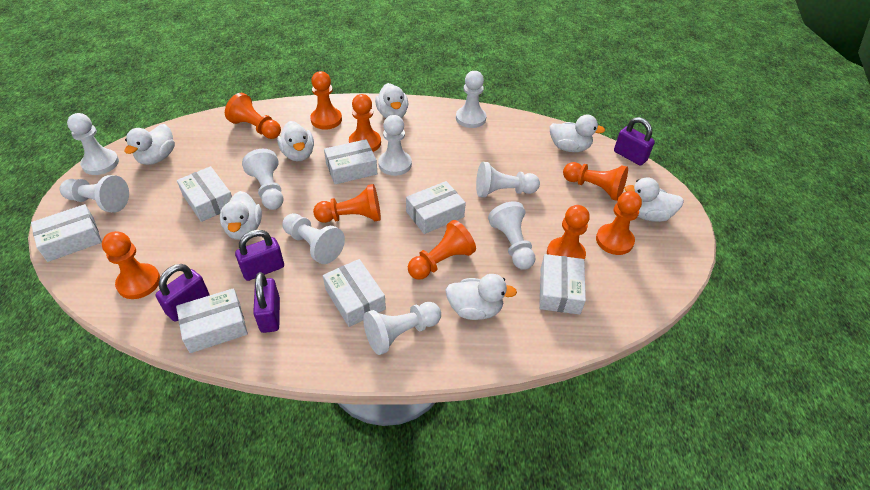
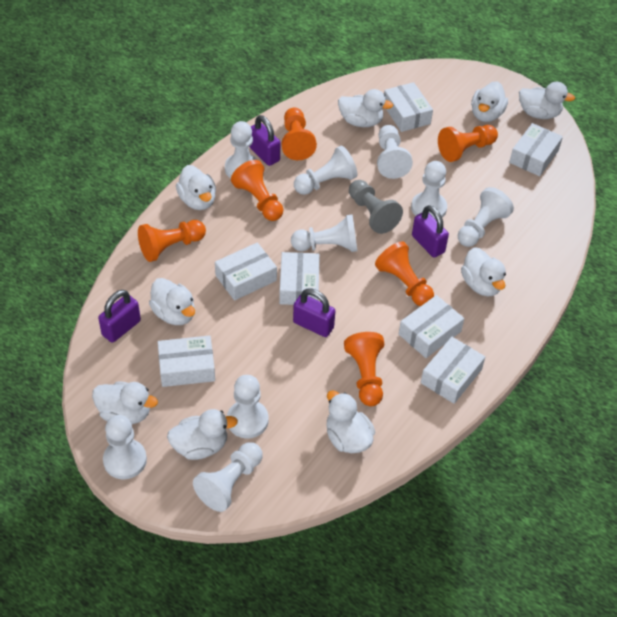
grey pawn: 0 -> 1
orange pawn: 9 -> 6
white duck: 7 -> 9

